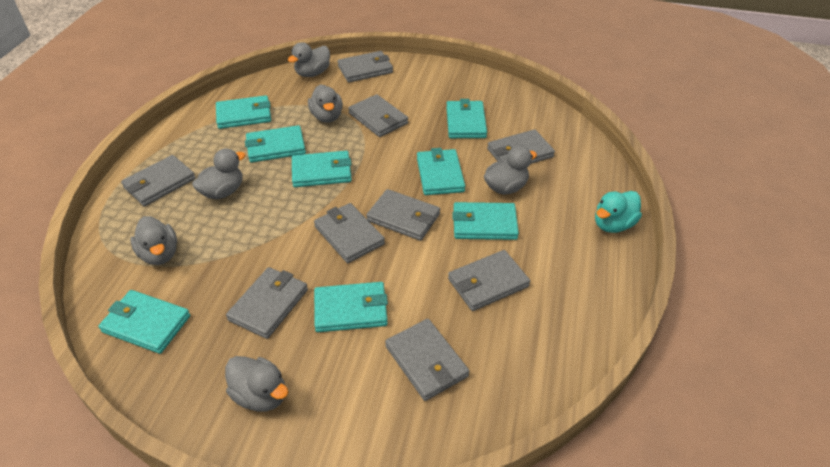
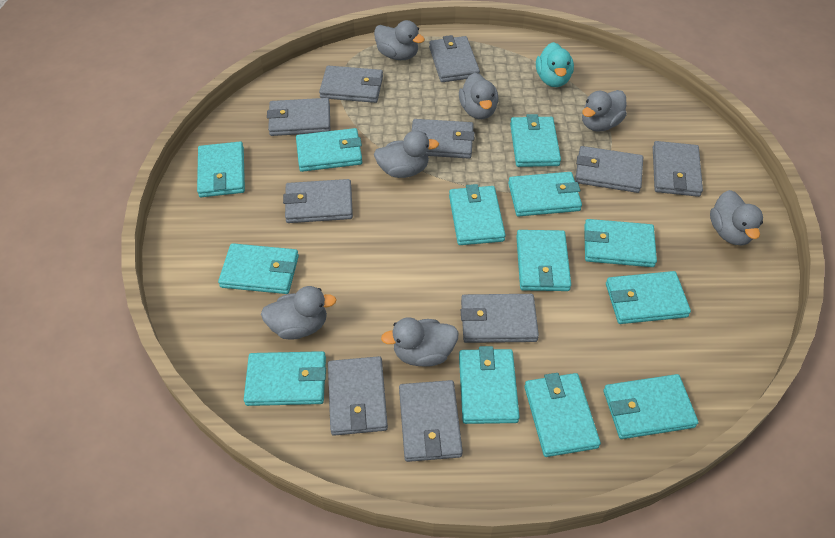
grey duck: 6 -> 7
grey wallet: 9 -> 10
turquoise wallet: 8 -> 13

